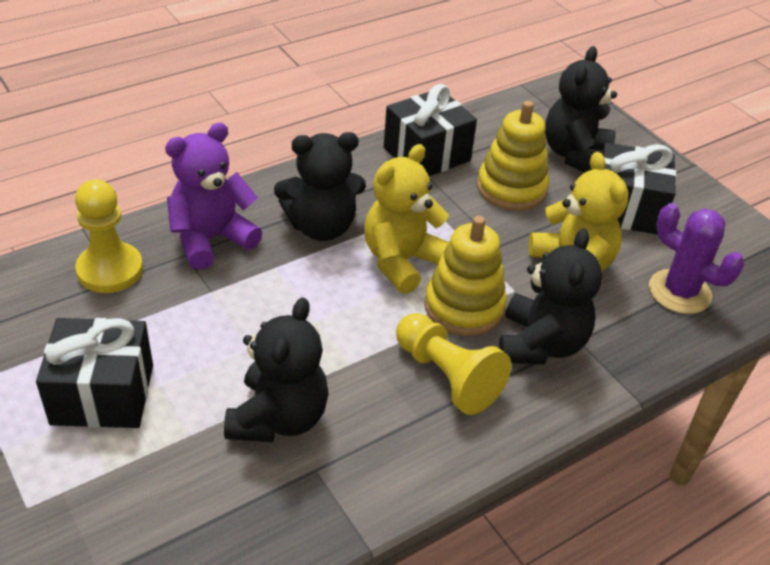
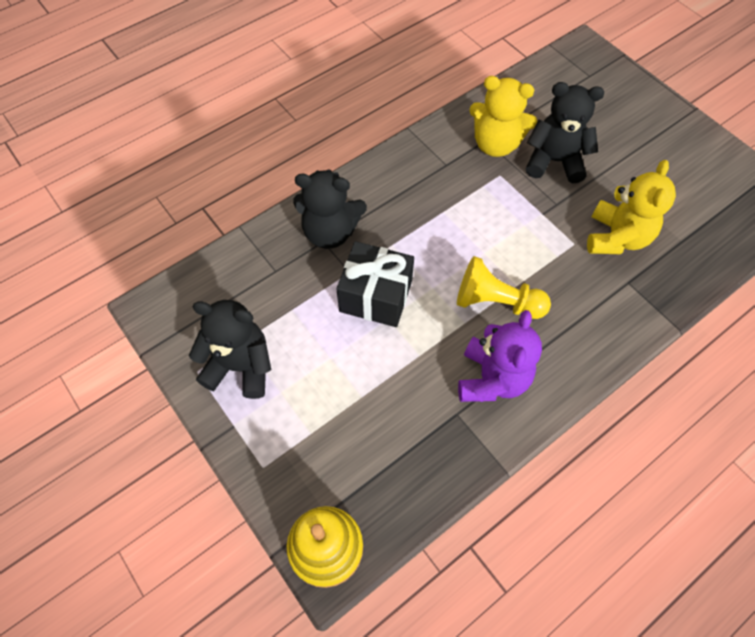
black gift: 3 -> 1
black teddy bear: 4 -> 3
purple cactus: 1 -> 0
yellow pawn: 2 -> 1
yellow stacking toy: 2 -> 1

